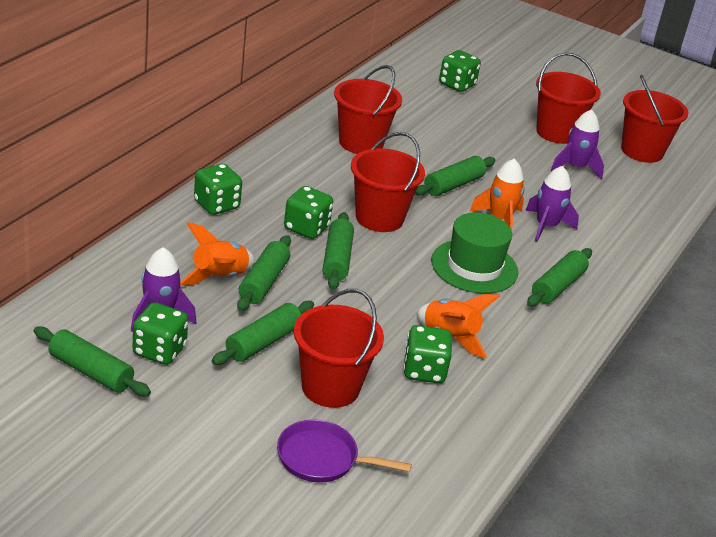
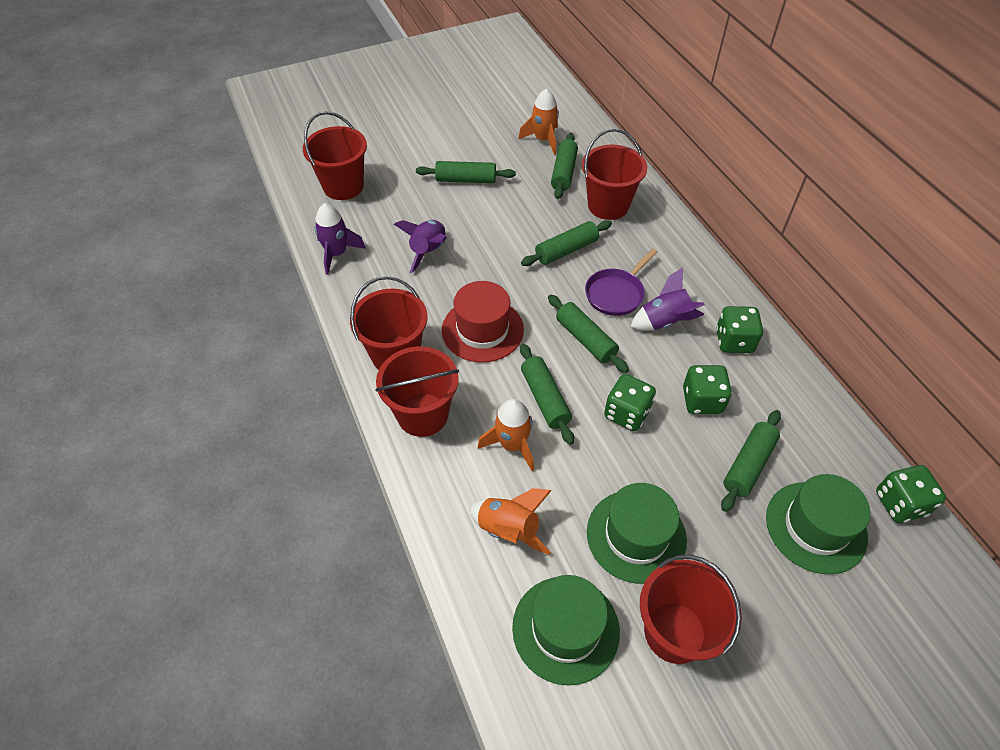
green dice: 5 -> 4
green hat: 1 -> 3
red hat: 0 -> 1

